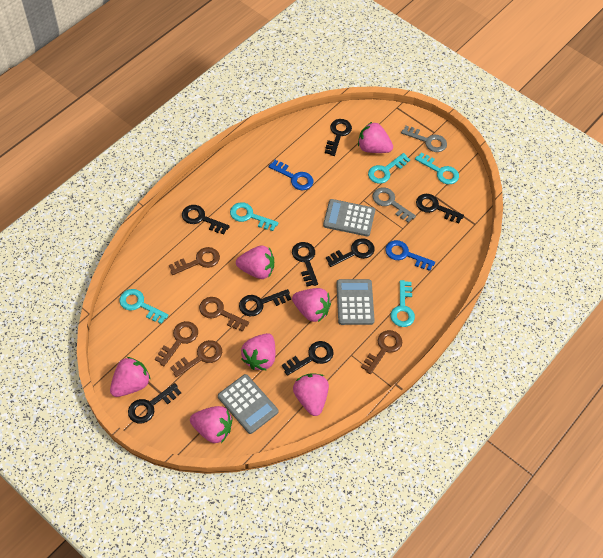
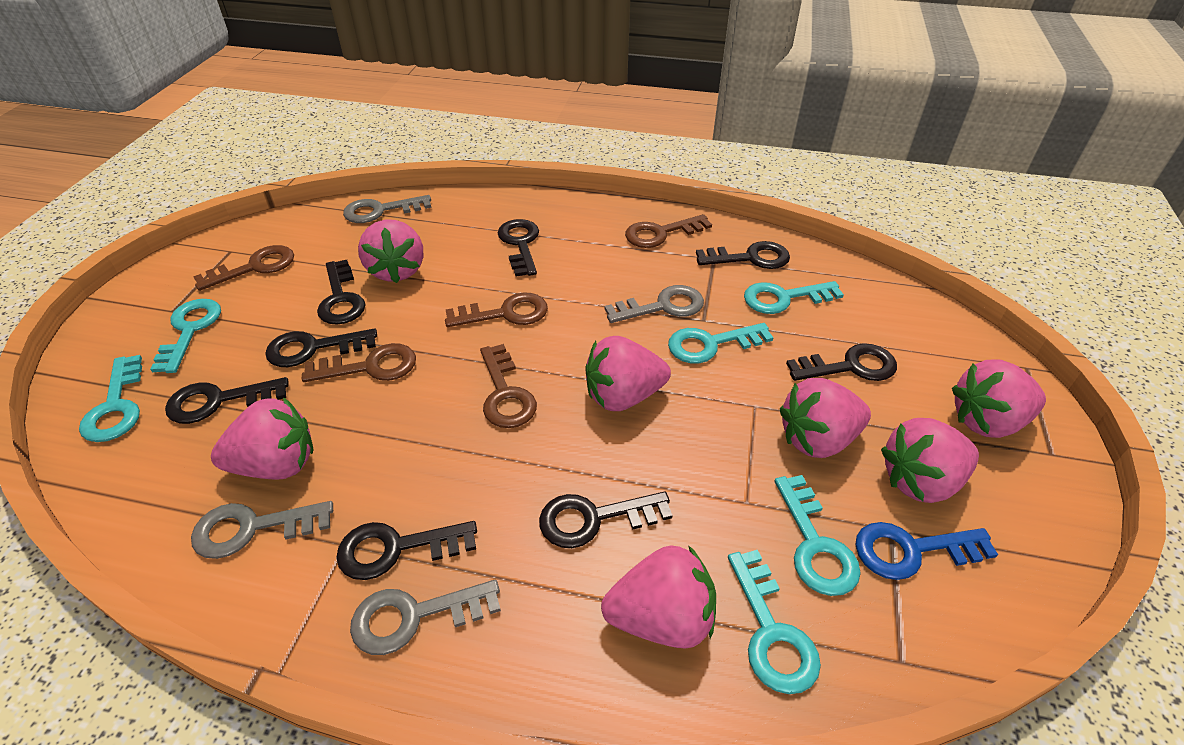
blue key: 2 -> 1
grey calculator: 3 -> 0
grey key: 2 -> 4
turquoise key: 5 -> 6

